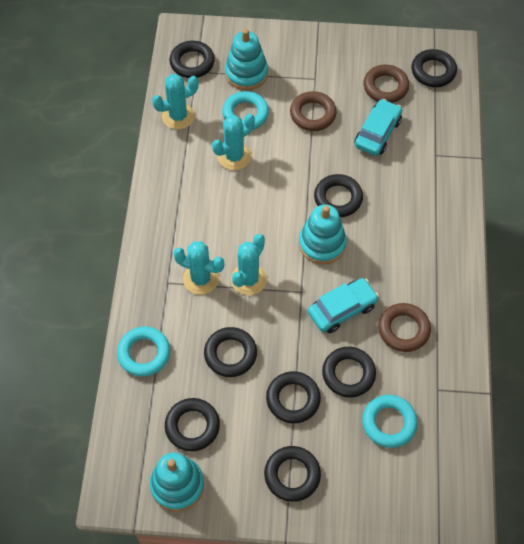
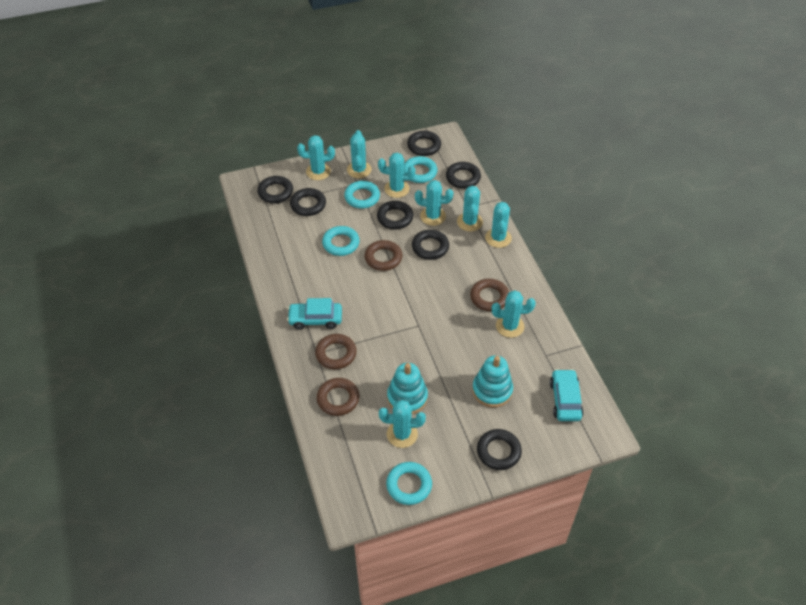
black ring: 8 -> 7
brown ring: 3 -> 4
turquoise cactus: 4 -> 8
turquoise ring: 3 -> 4
turquoise stacking toy: 3 -> 2

